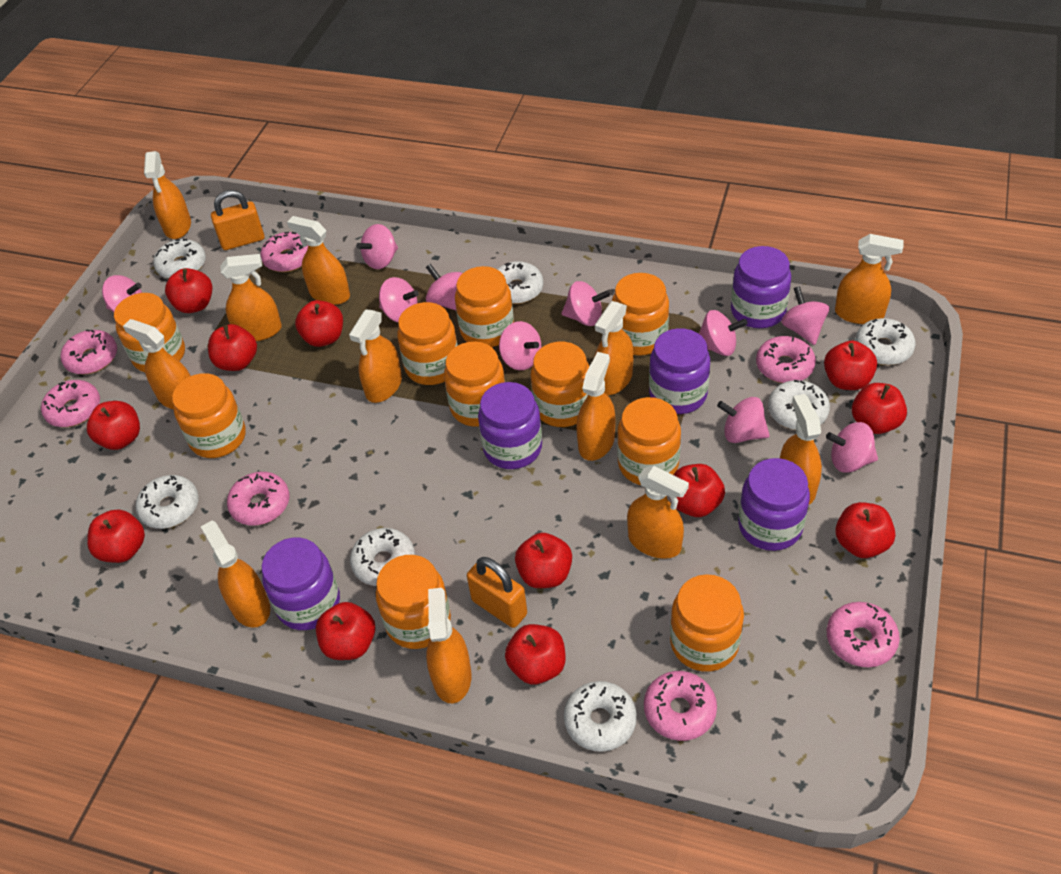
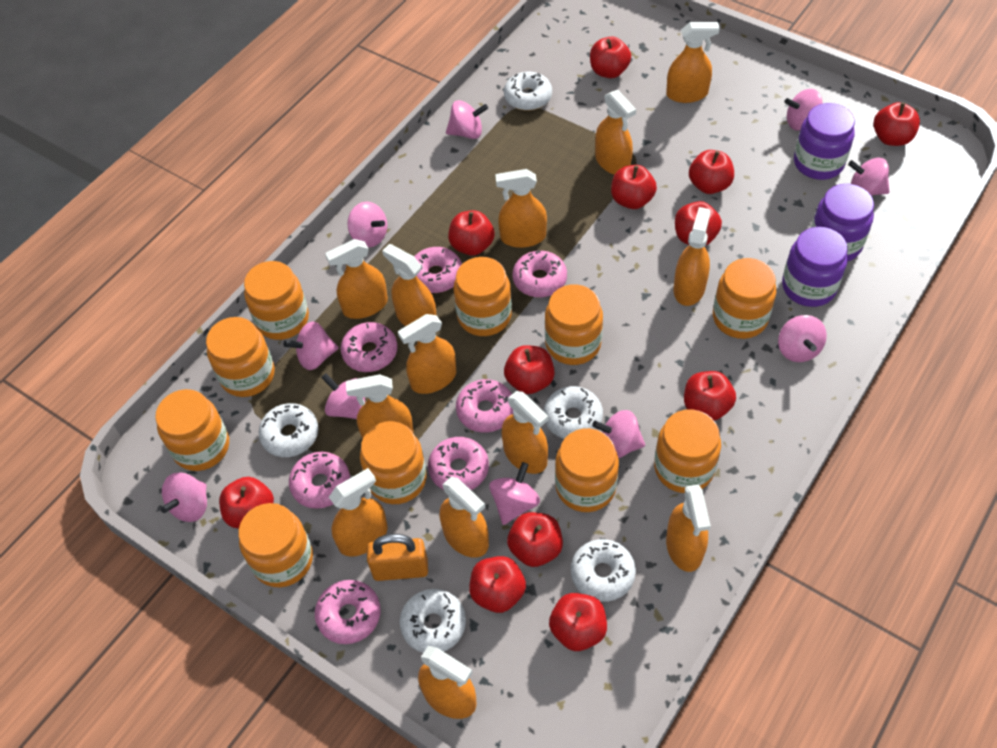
orange padlock: 2 -> 1
orange spray bottle: 12 -> 13
purple jar: 5 -> 3
white donut: 7 -> 5

